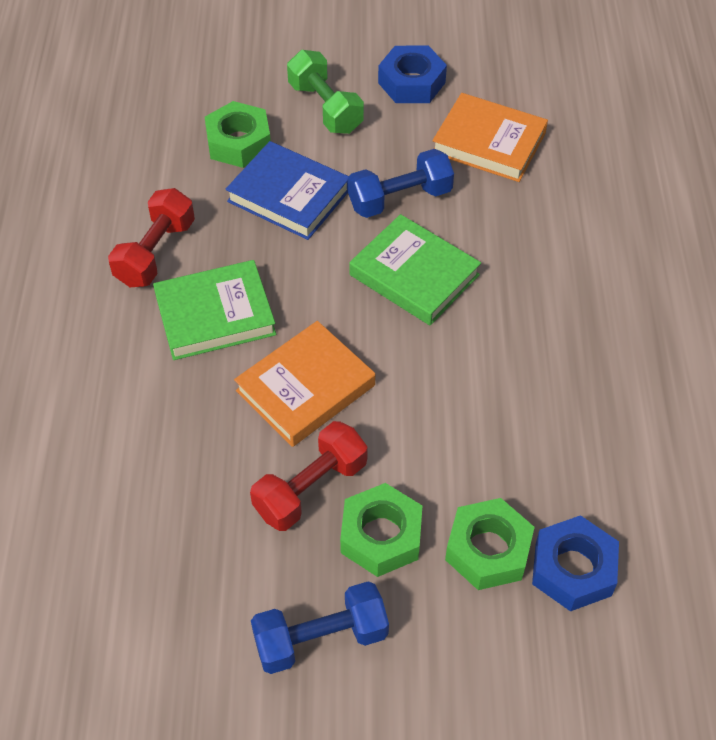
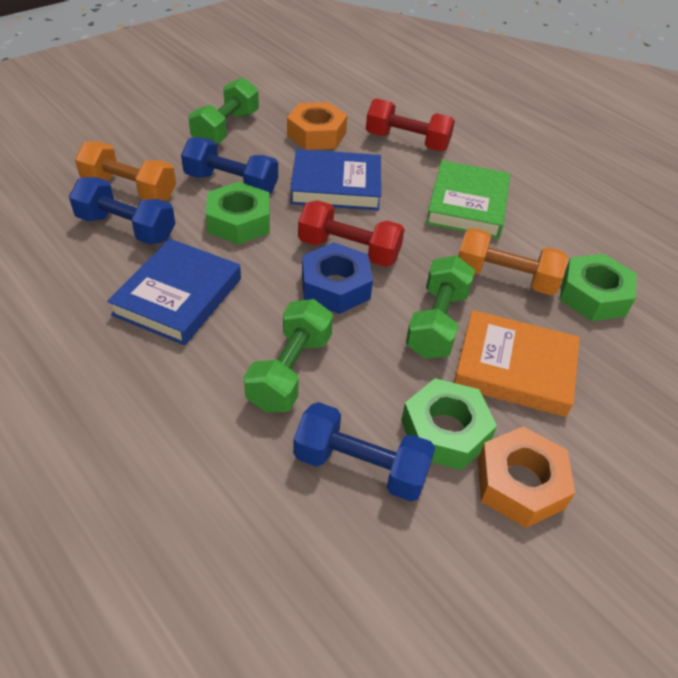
blue book: 1 -> 2
blue dumbbell: 2 -> 3
blue nut: 2 -> 1
green book: 2 -> 1
green dumbbell: 1 -> 3
orange book: 2 -> 1
orange dumbbell: 0 -> 2
orange nut: 0 -> 2

